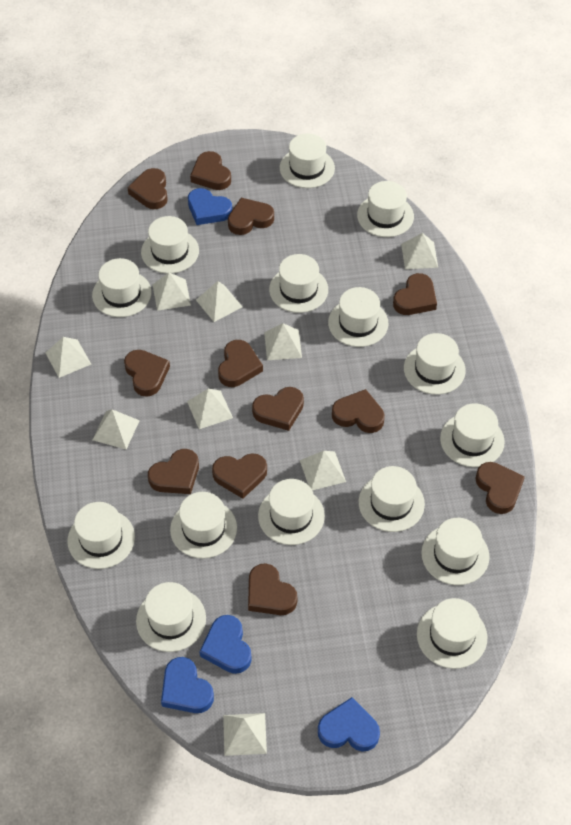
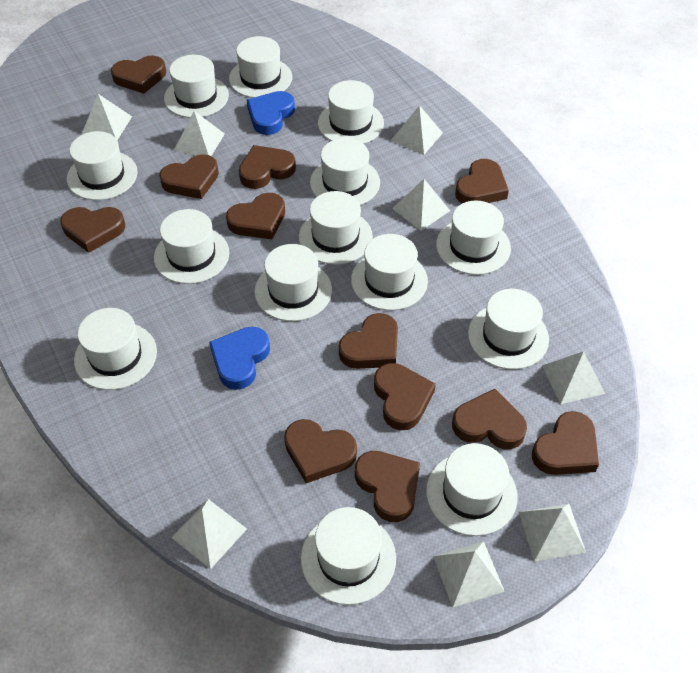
blue heart: 4 -> 2
white hat: 15 -> 14
white pyramid: 9 -> 8

